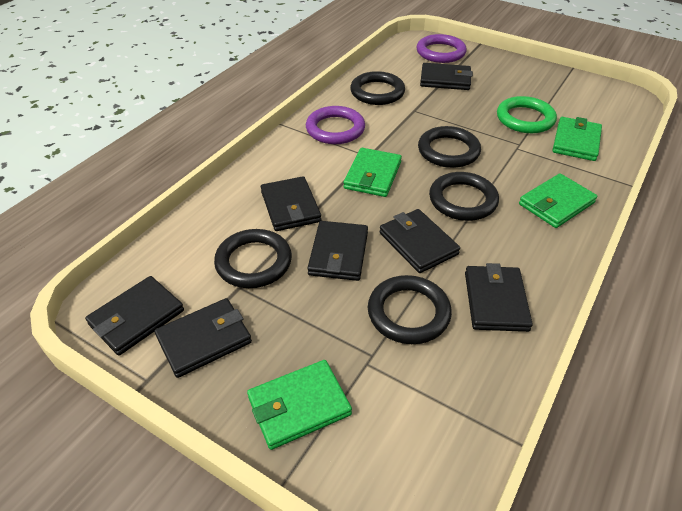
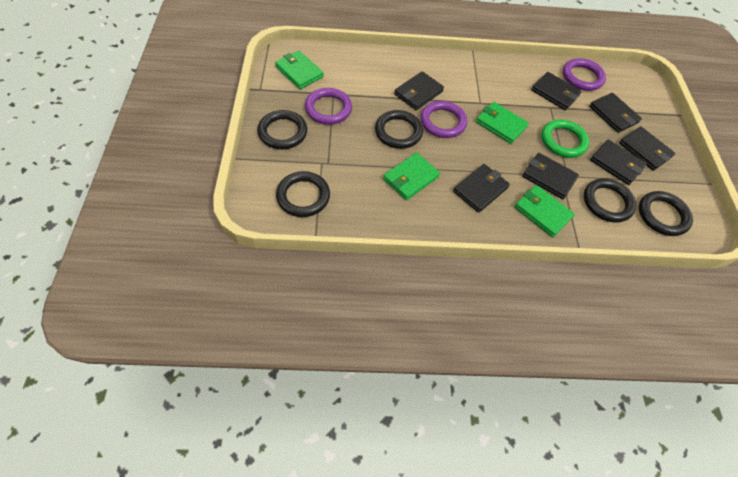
purple ring: 2 -> 3

